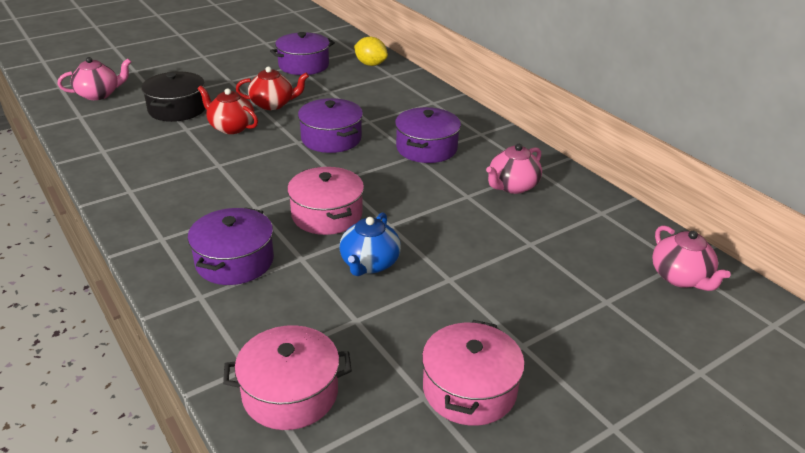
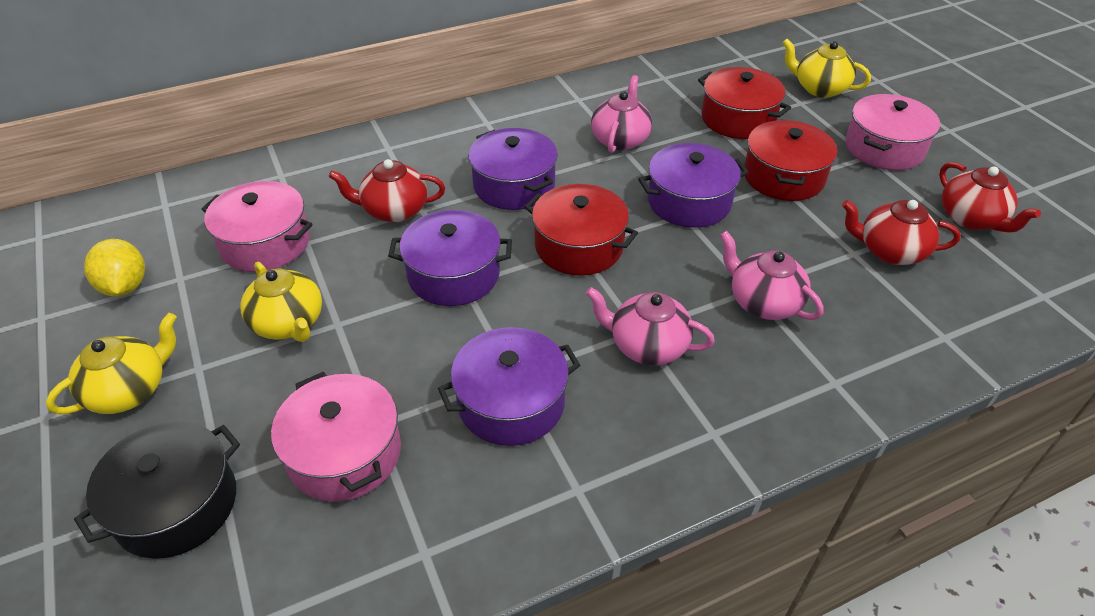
blue teapot: 1 -> 0
red pot: 0 -> 3
red teapot: 2 -> 3
yellow teapot: 0 -> 3

